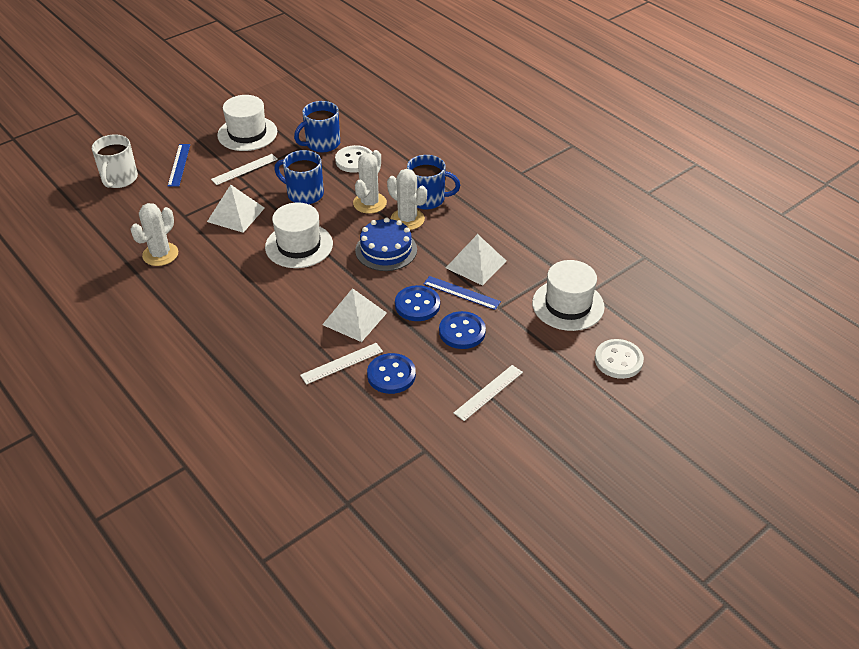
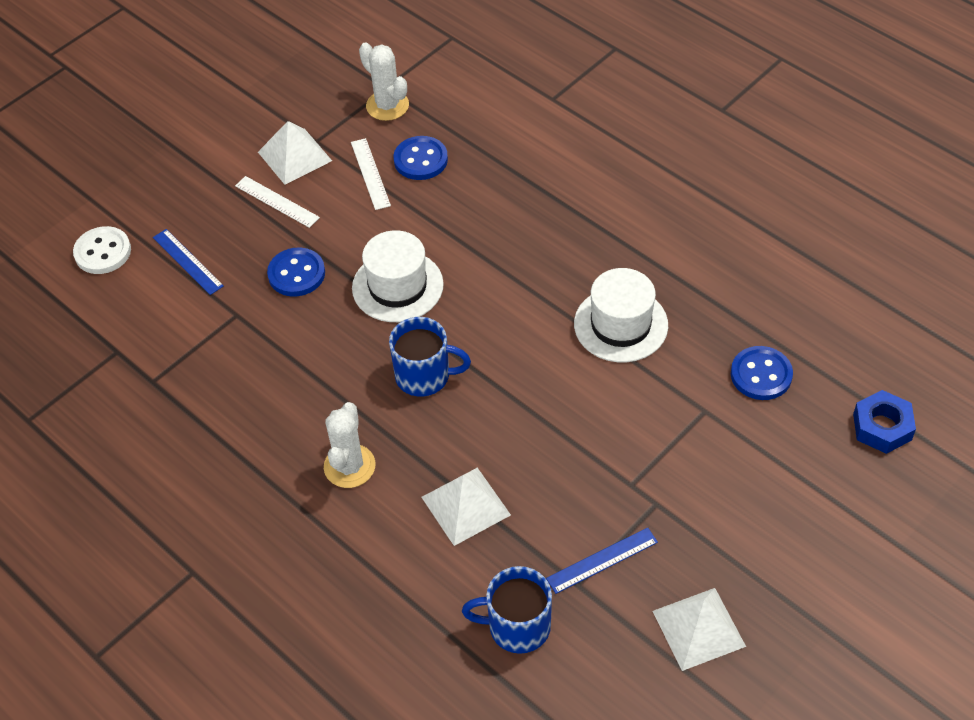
blue cake: 1 -> 0
blue mug: 3 -> 2
blue nut: 0 -> 1
white button: 2 -> 1
white cactus: 3 -> 2
white hat: 3 -> 2
white mug: 1 -> 0
white ruler: 3 -> 2

